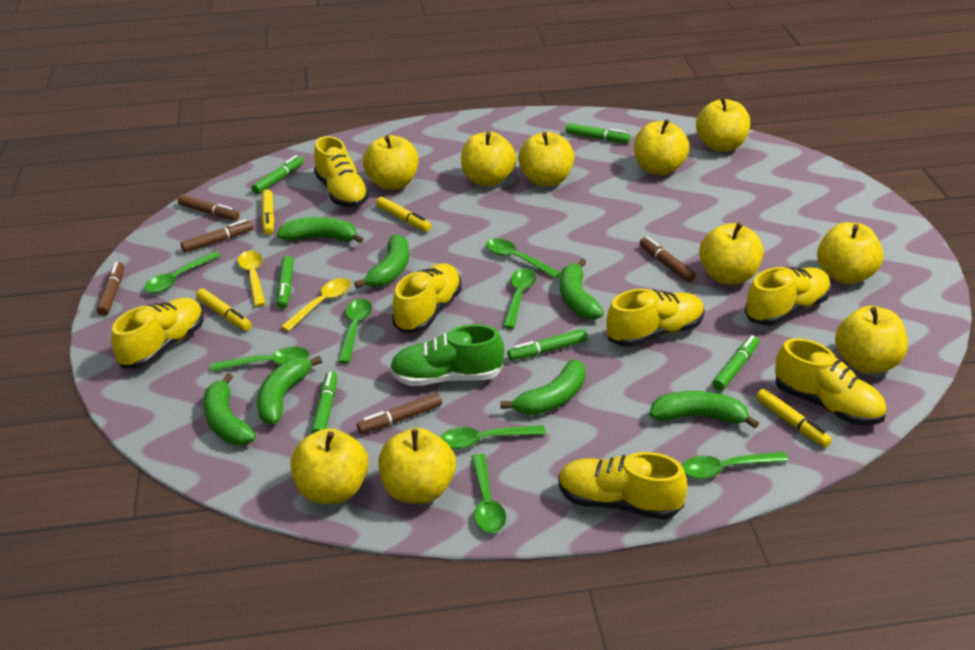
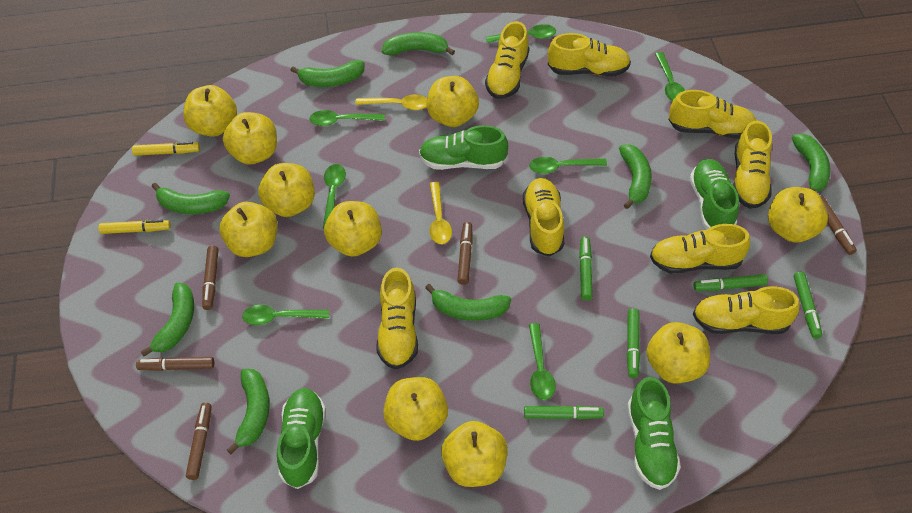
green banana: 7 -> 8
green marker: 6 -> 5
green shoe: 1 -> 4
green spoon: 8 -> 7
yellow marker: 4 -> 2
yellow shoe: 7 -> 8

